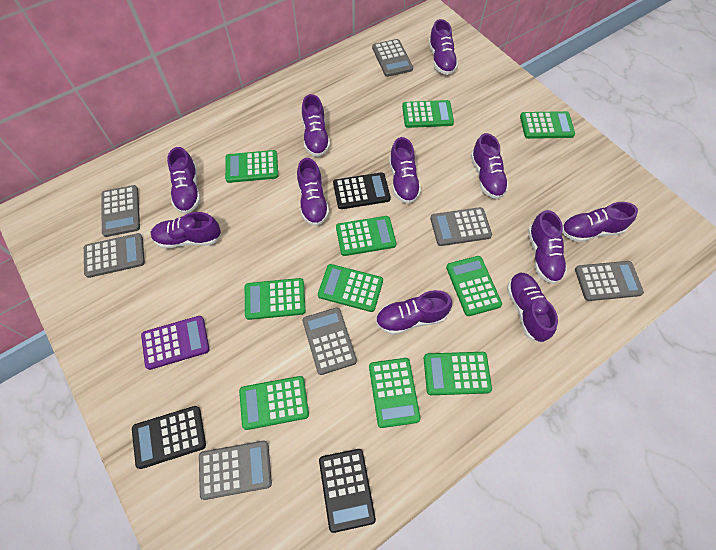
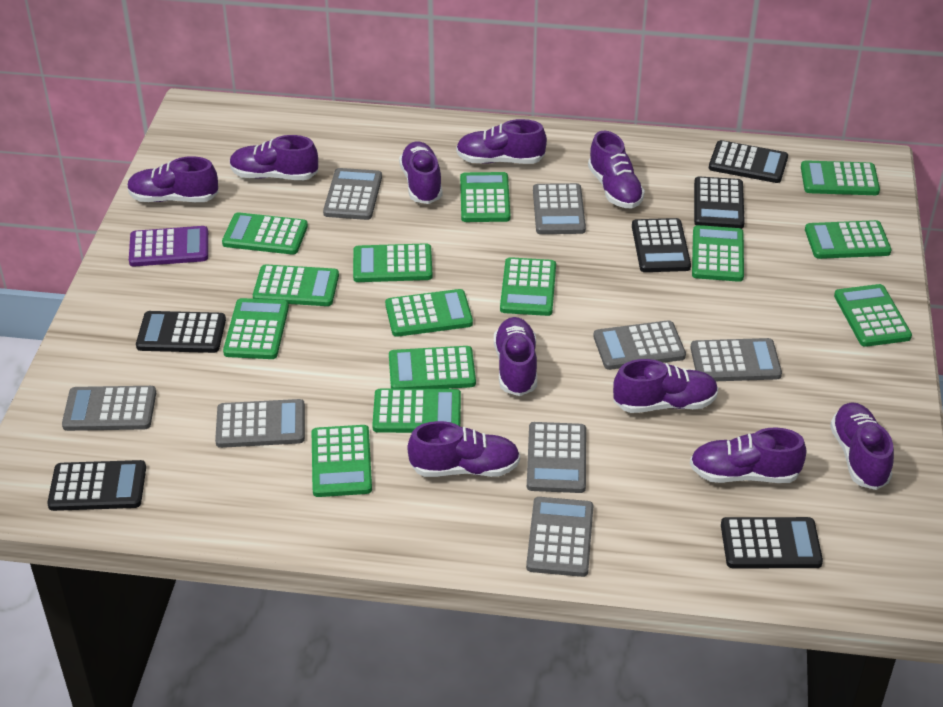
black calculator: 3 -> 6
green calculator: 10 -> 14
grey calculator: 7 -> 8
purple shoe: 11 -> 10

